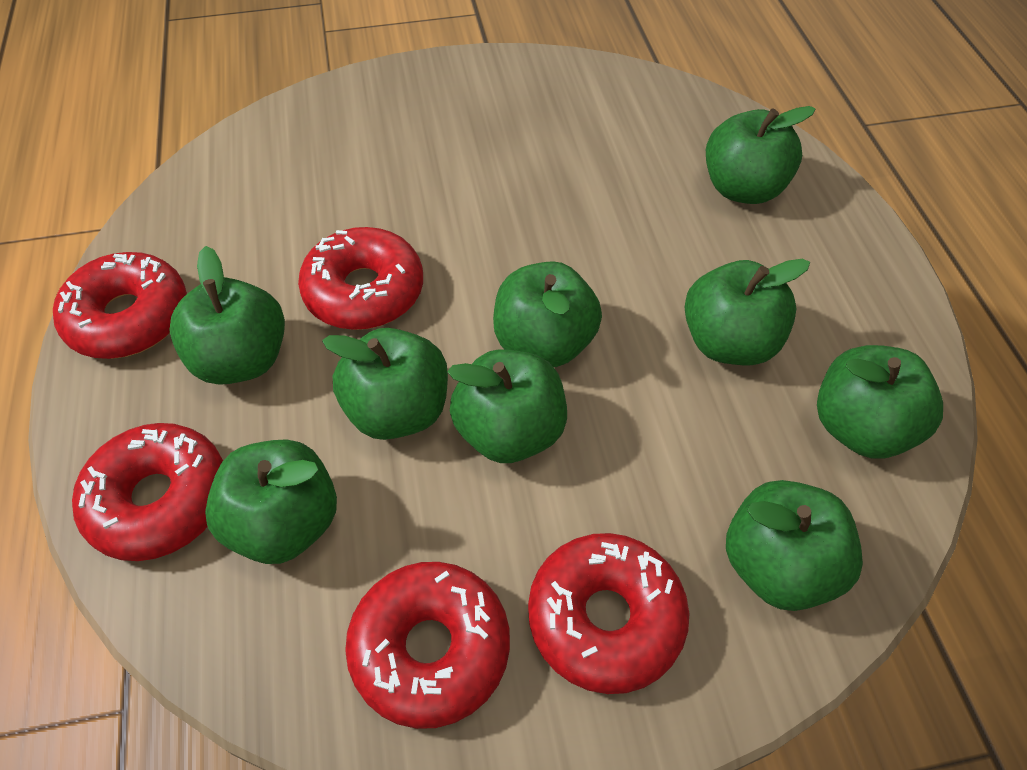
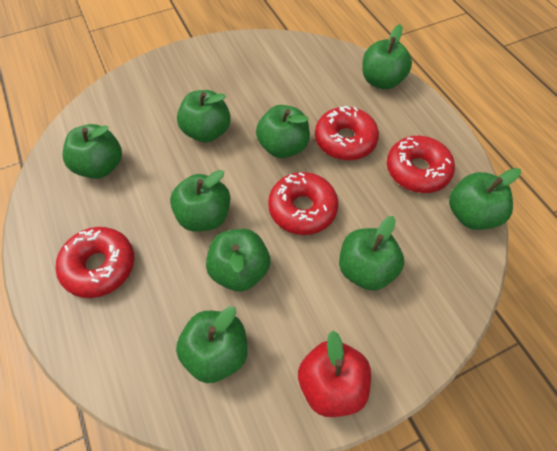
red apple: 0 -> 1
red donut: 5 -> 4

